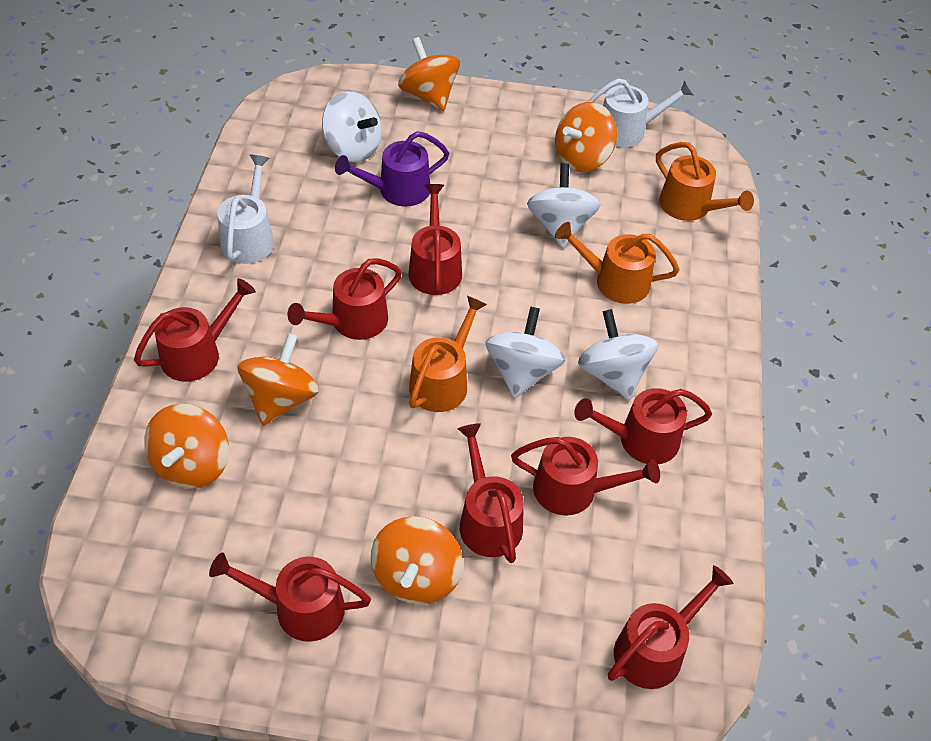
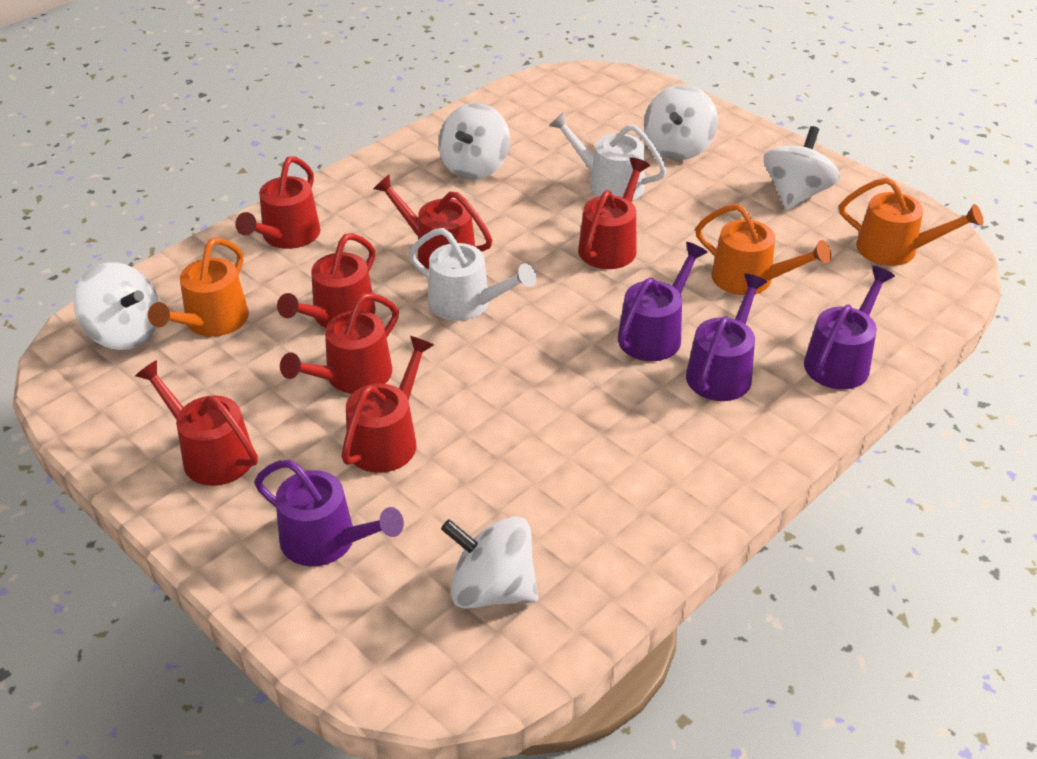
orange spinning top: 5 -> 0
purple watering can: 1 -> 4
red watering can: 8 -> 7
white spinning top: 4 -> 5

